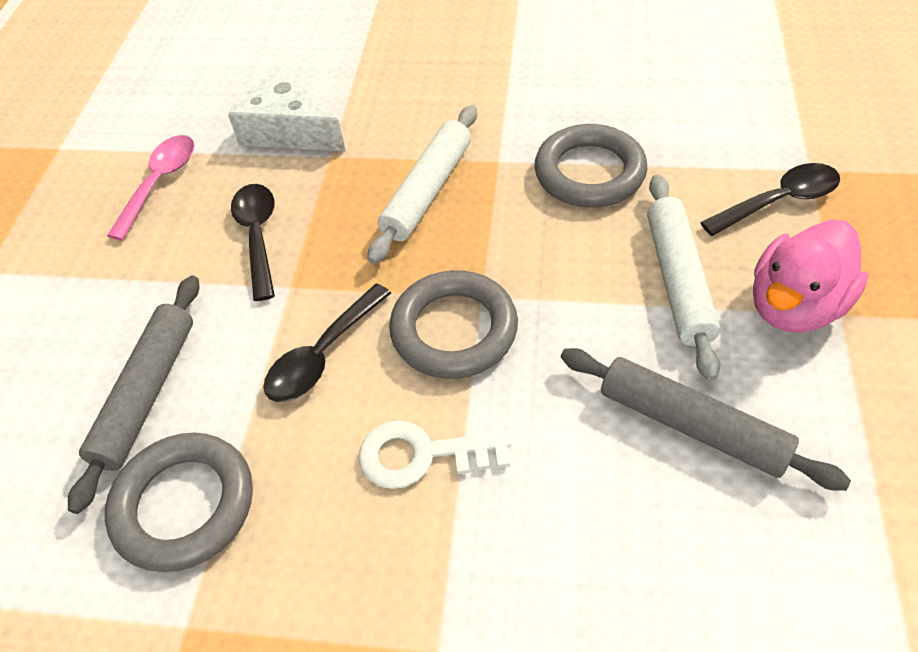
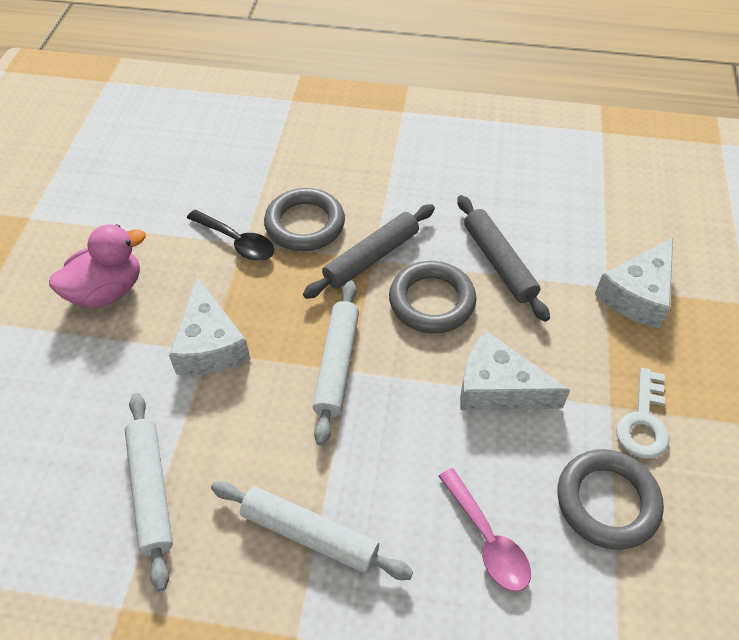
black spoon: 3 -> 1
white cheese: 1 -> 3
white rolling pin: 2 -> 3

